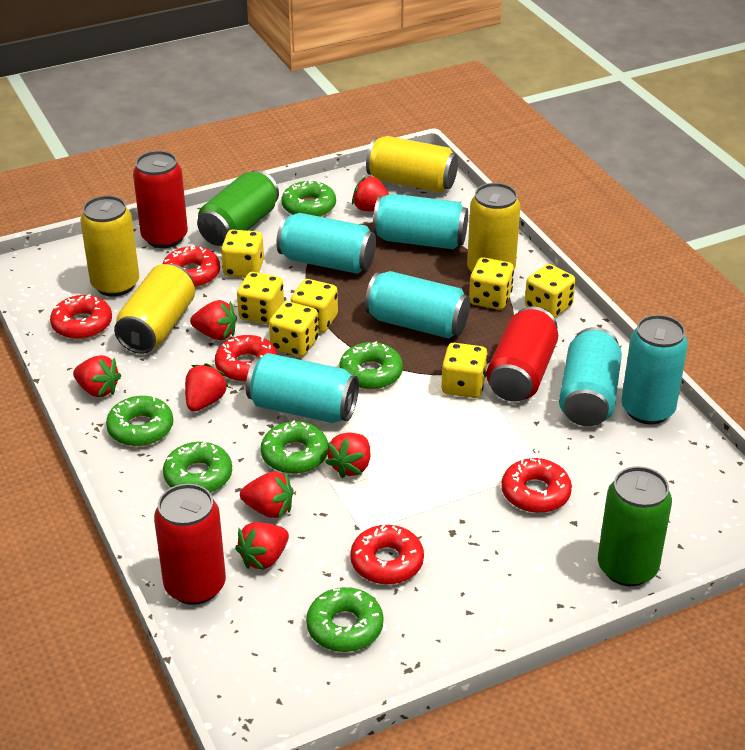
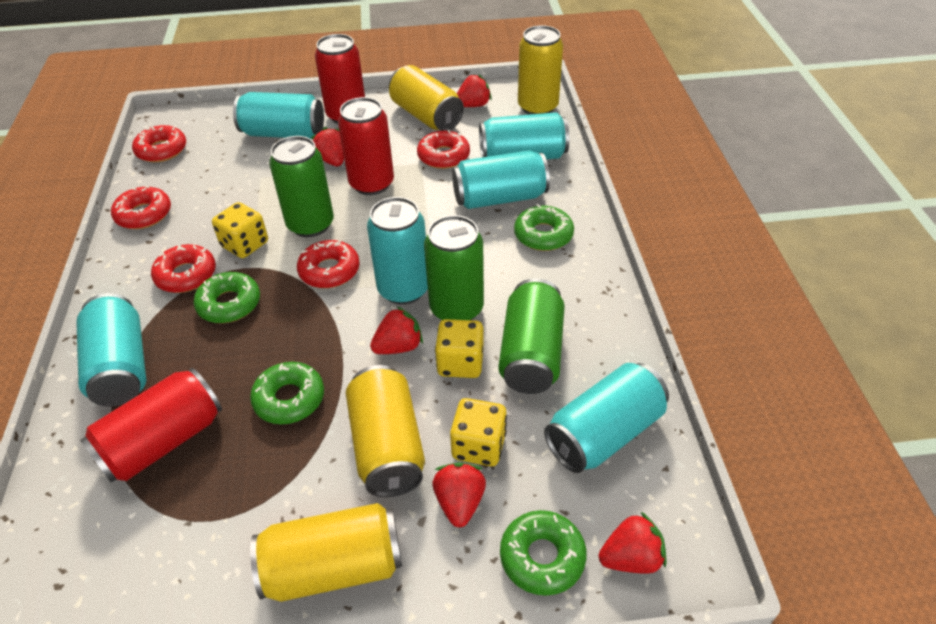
green can: 2 -> 3
green donut: 6 -> 4
red strawberry: 7 -> 5
yellow dice: 7 -> 3

